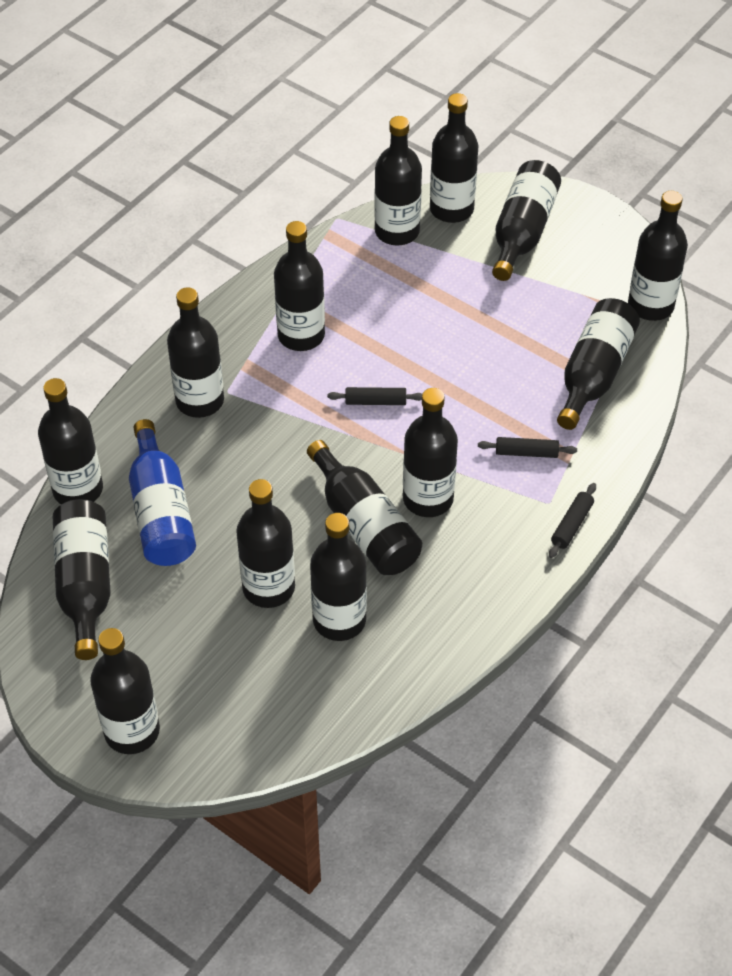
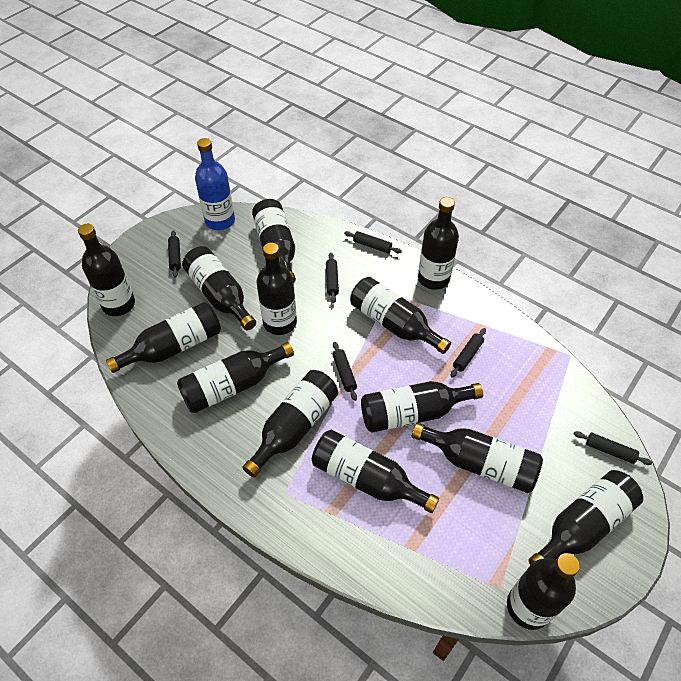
black rolling pin: 3 -> 6

